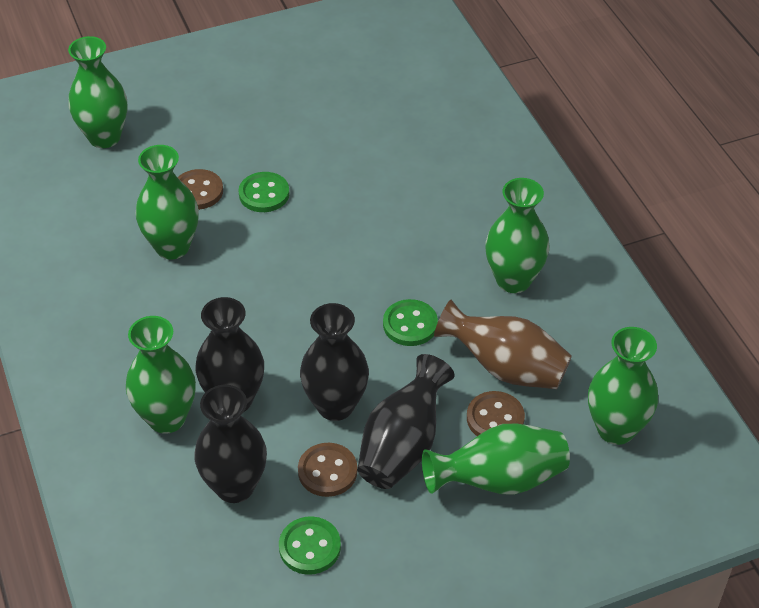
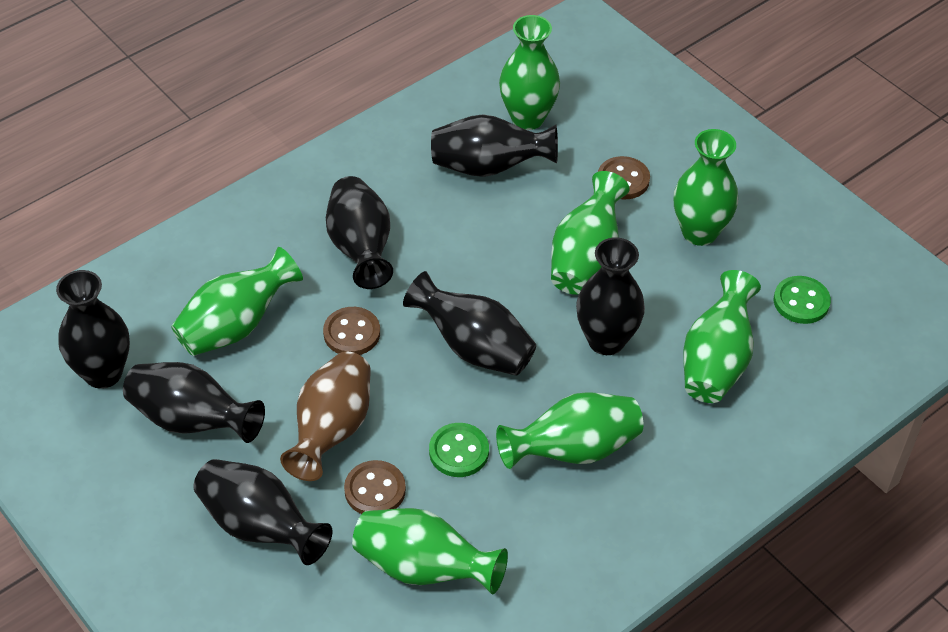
black vase: 4 -> 7
green button: 3 -> 2
green vase: 6 -> 7

